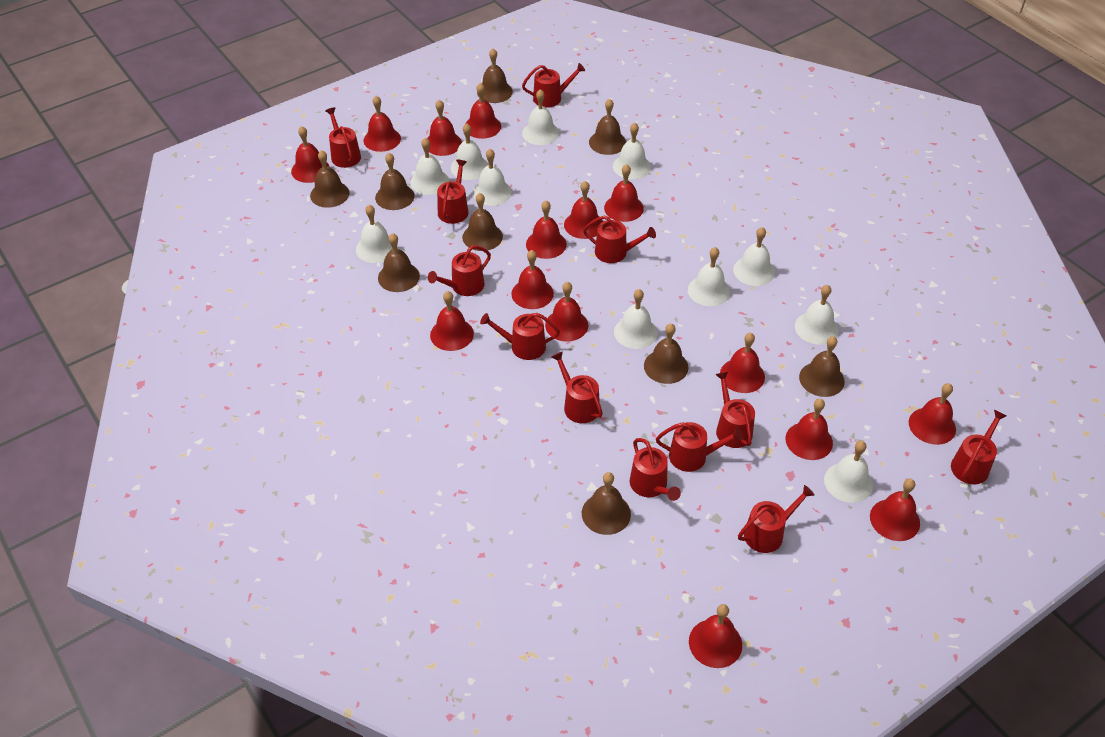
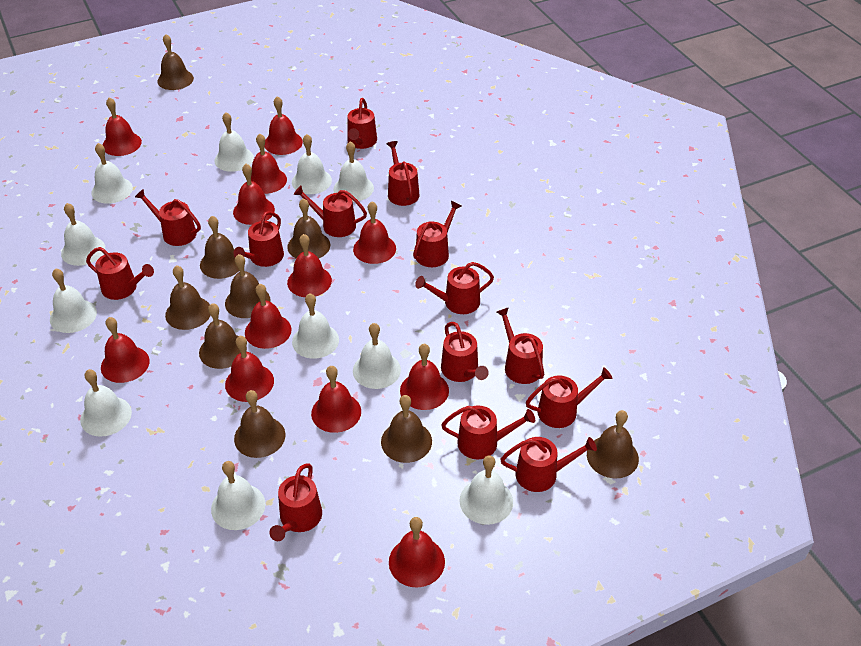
red bell: 15 -> 12
red watering can: 12 -> 14

